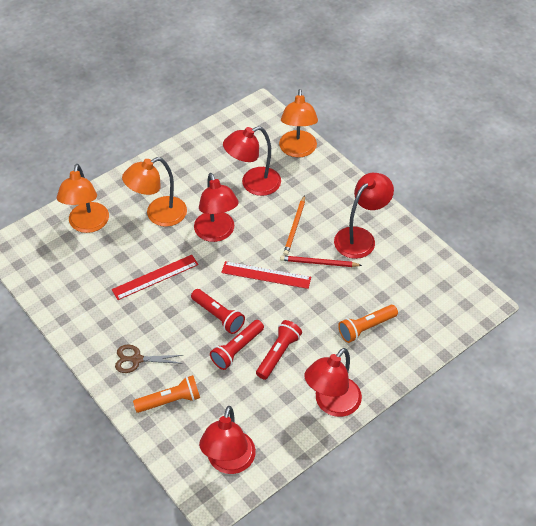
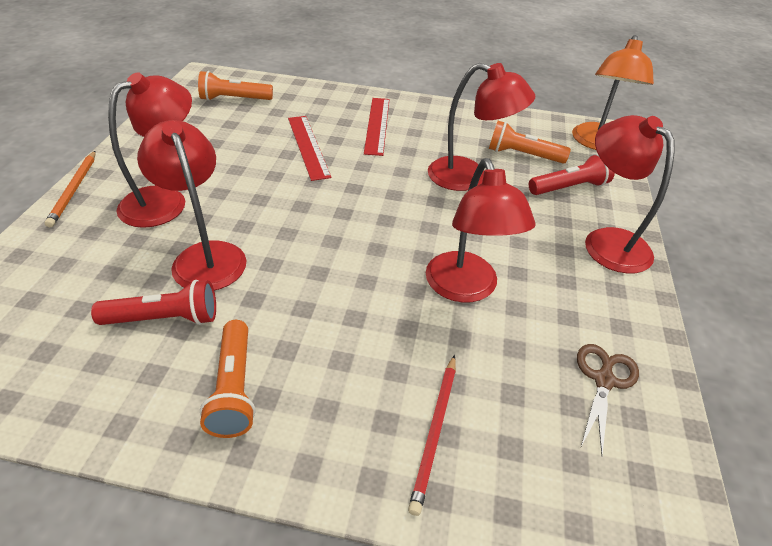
orange flashlight: 2 -> 3
orange lamp: 3 -> 1
red flashlight: 3 -> 2

